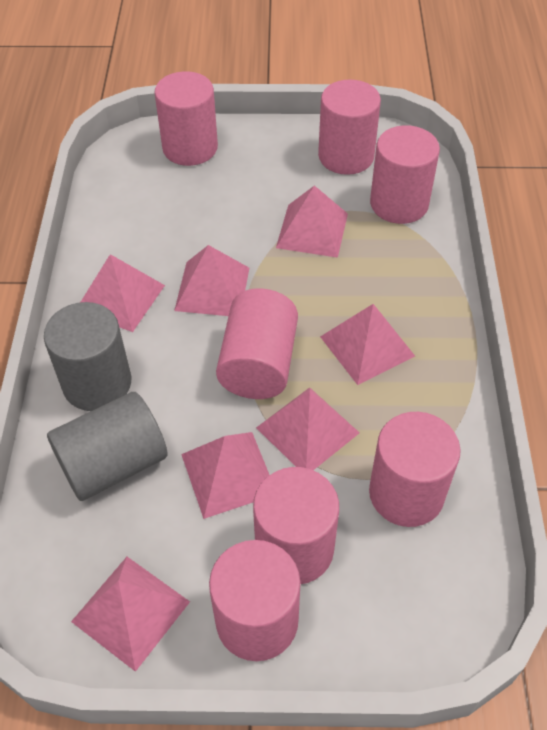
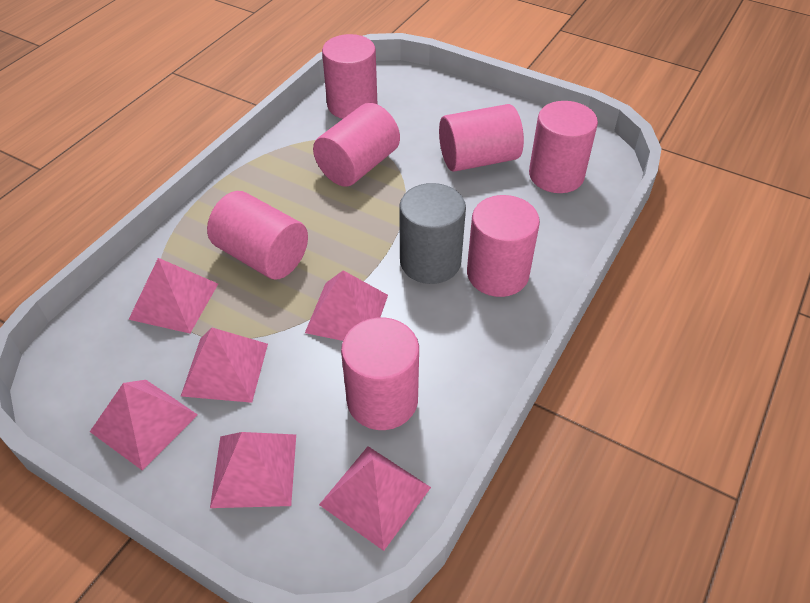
grey cylinder: 2 -> 1
pink pyramid: 7 -> 6

